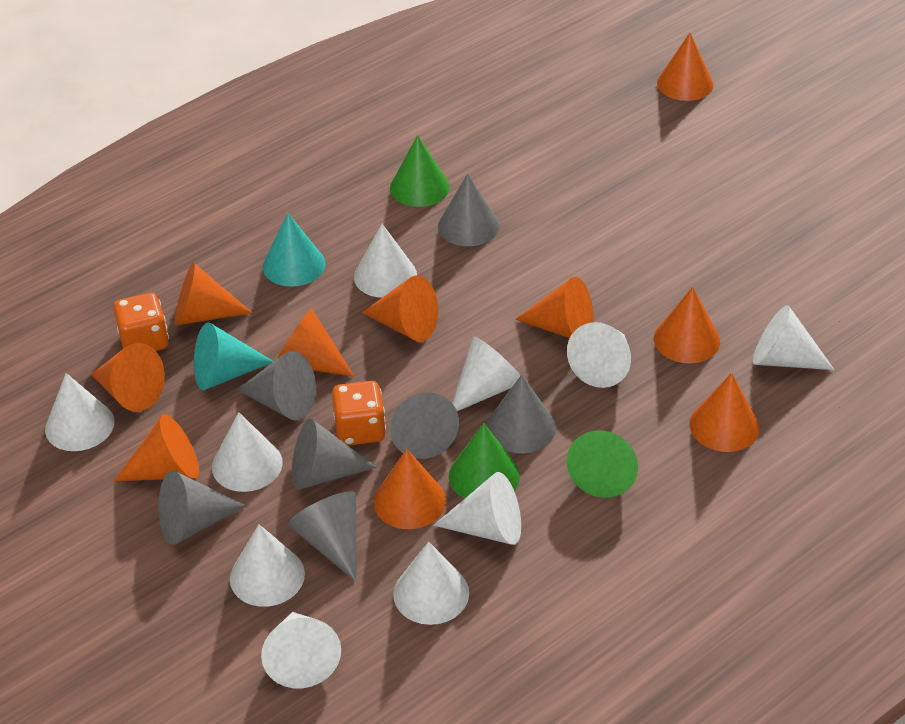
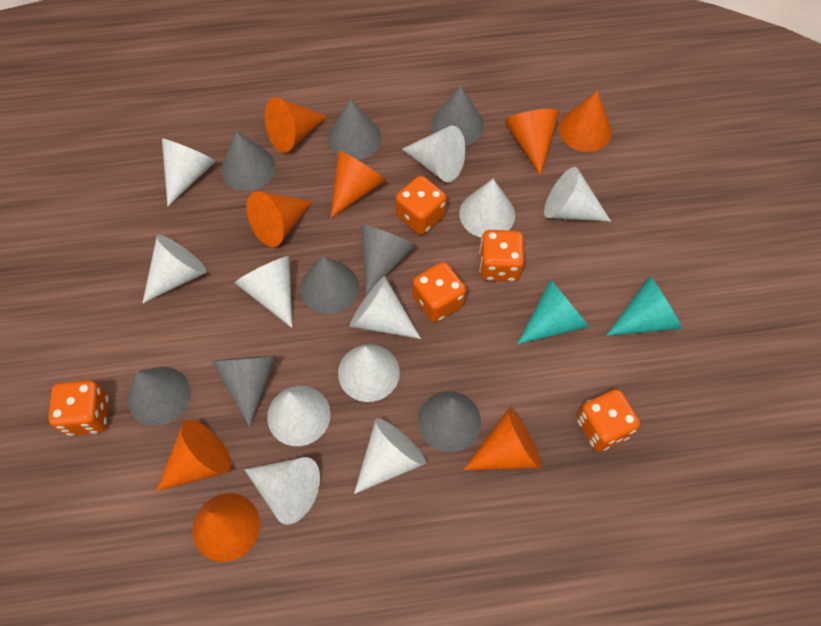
green cone: 3 -> 0
grey cone: 7 -> 8
orange cone: 10 -> 8
orange dice: 2 -> 5
white cone: 10 -> 11

